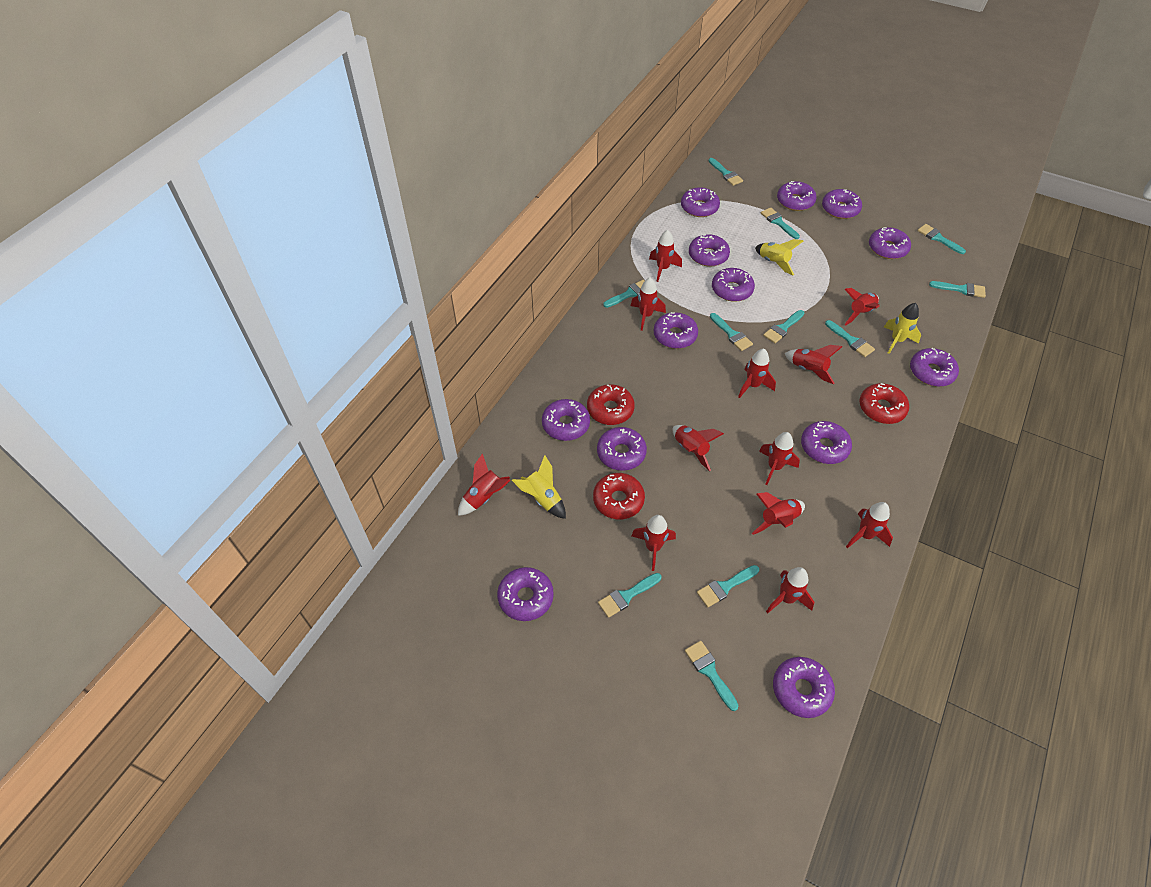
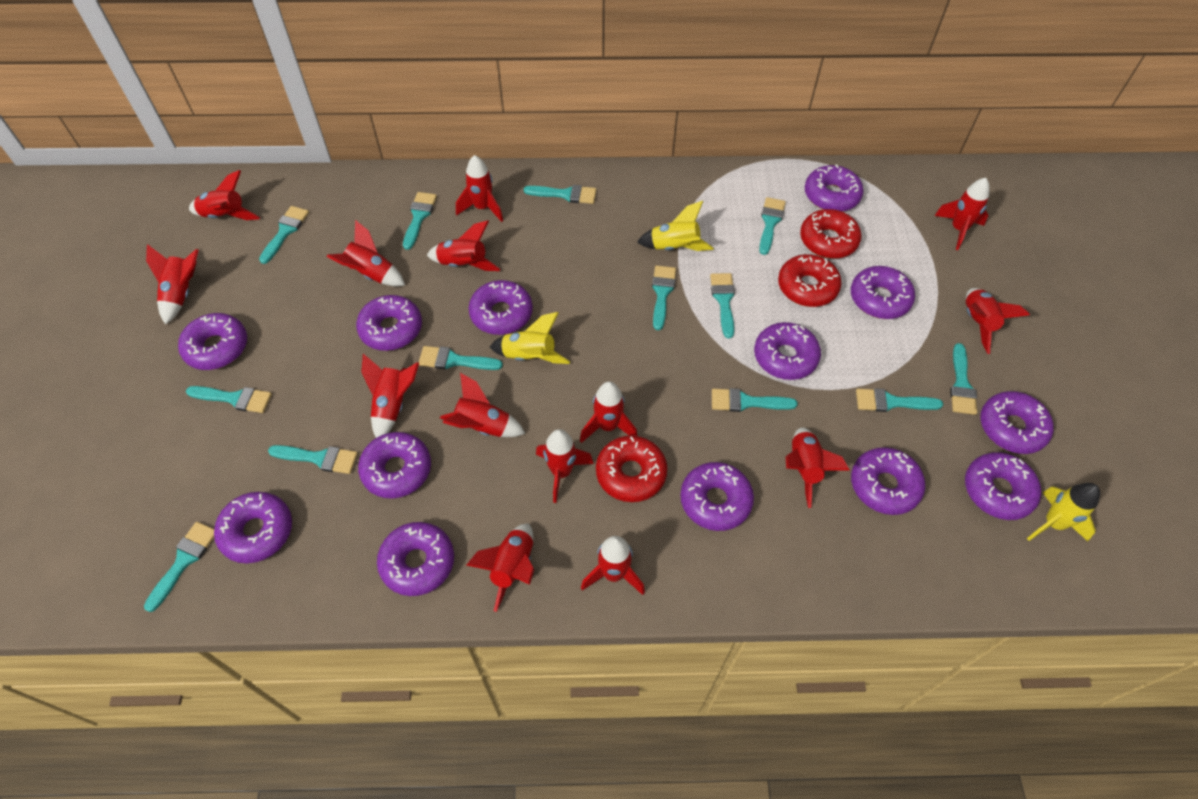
red rocket: 12 -> 14
turquoise brush: 11 -> 13

